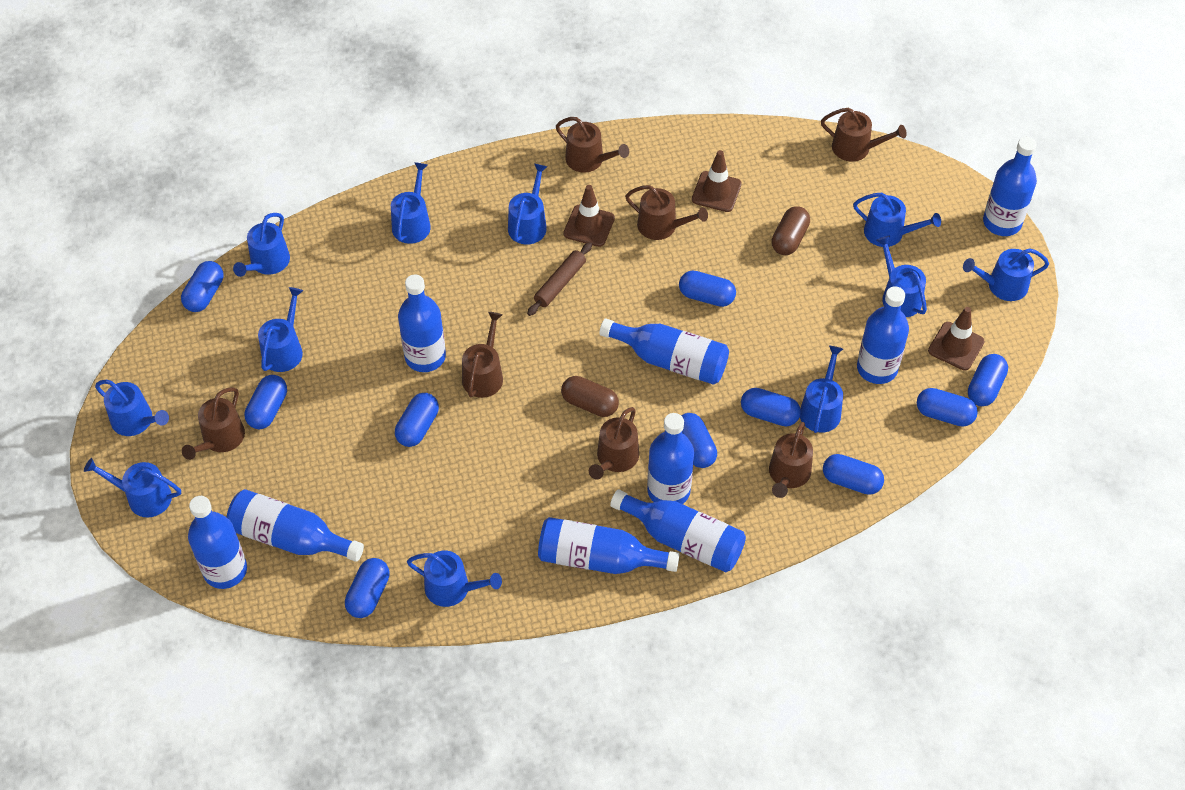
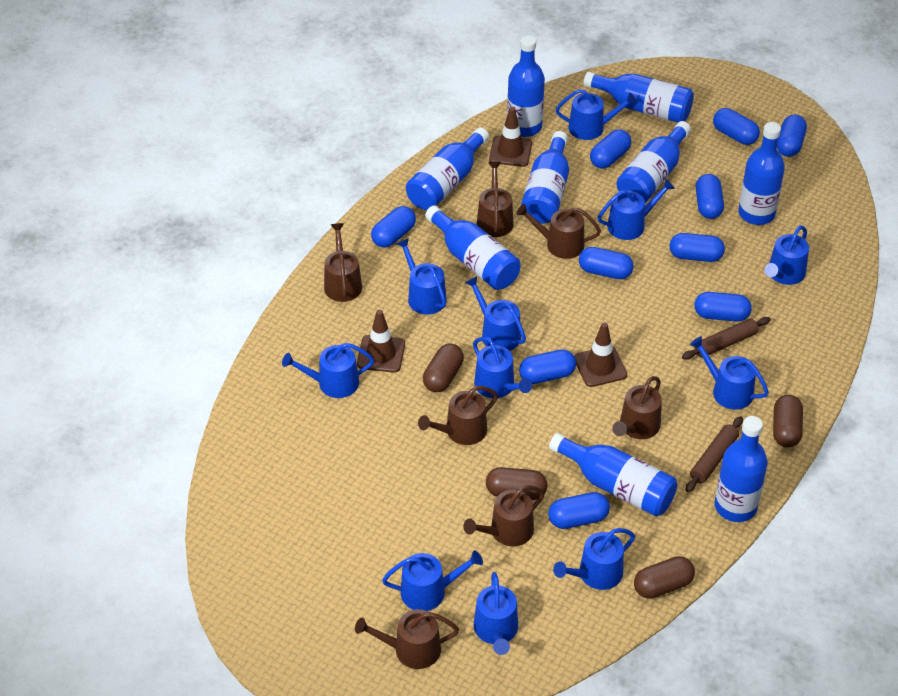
brown capsule: 2 -> 4
brown rolling pin: 1 -> 2

